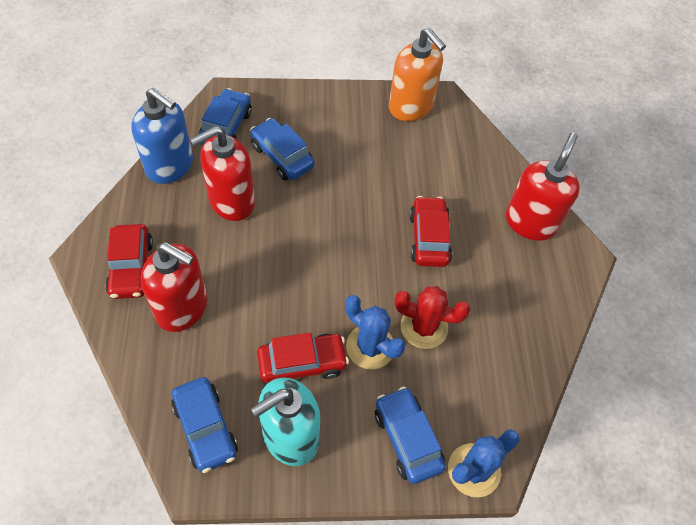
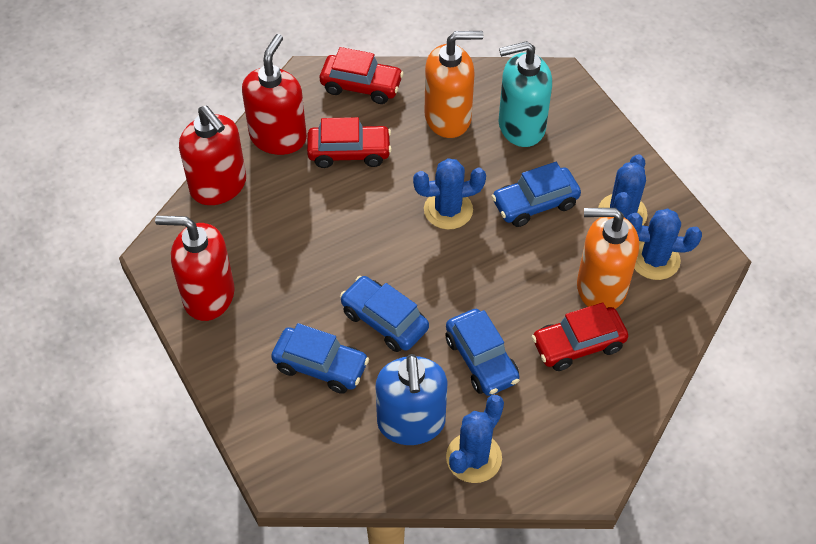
blue cactus: 2 -> 4
orange soap dispenser: 1 -> 2
red cactus: 1 -> 0

